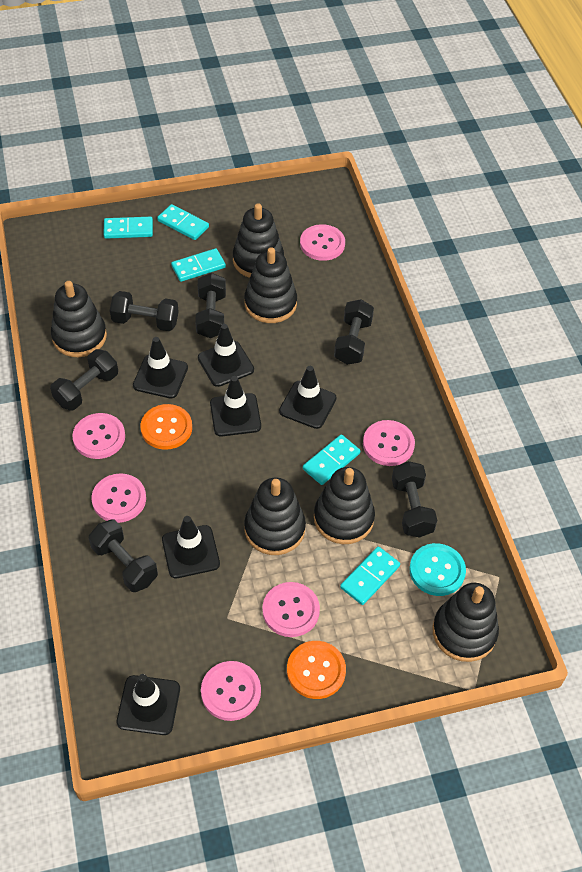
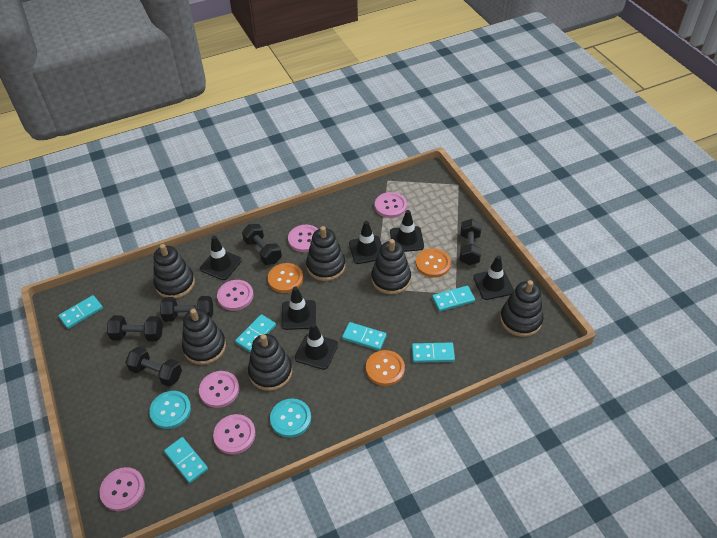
black dumbbell: 6 -> 5
orange button: 2 -> 3
turquoise button: 1 -> 2
turquoise domino: 5 -> 6

